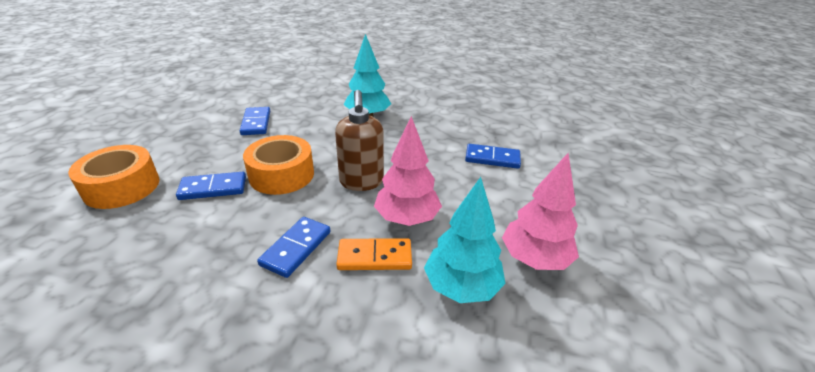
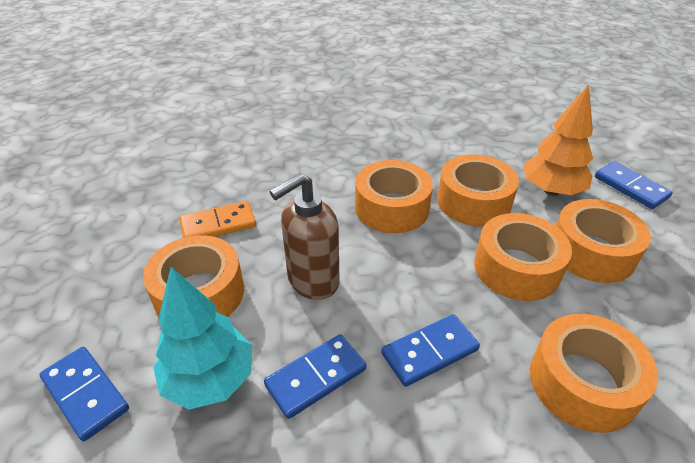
orange tape: 2 -> 6
orange tree: 0 -> 1
pink tree: 2 -> 0
turquoise tree: 2 -> 1

